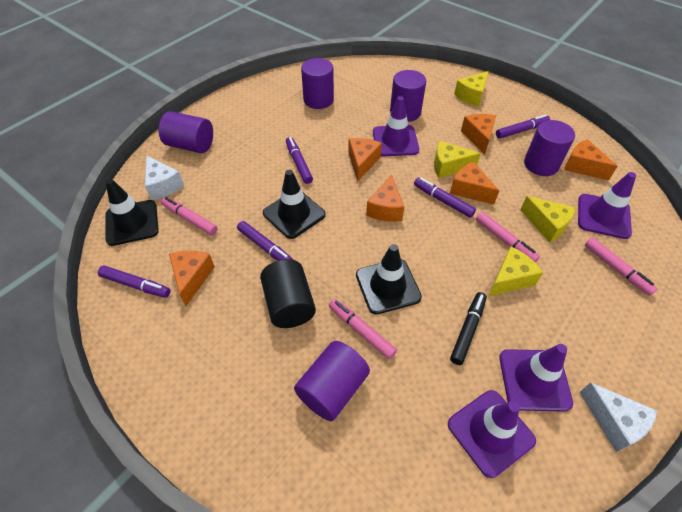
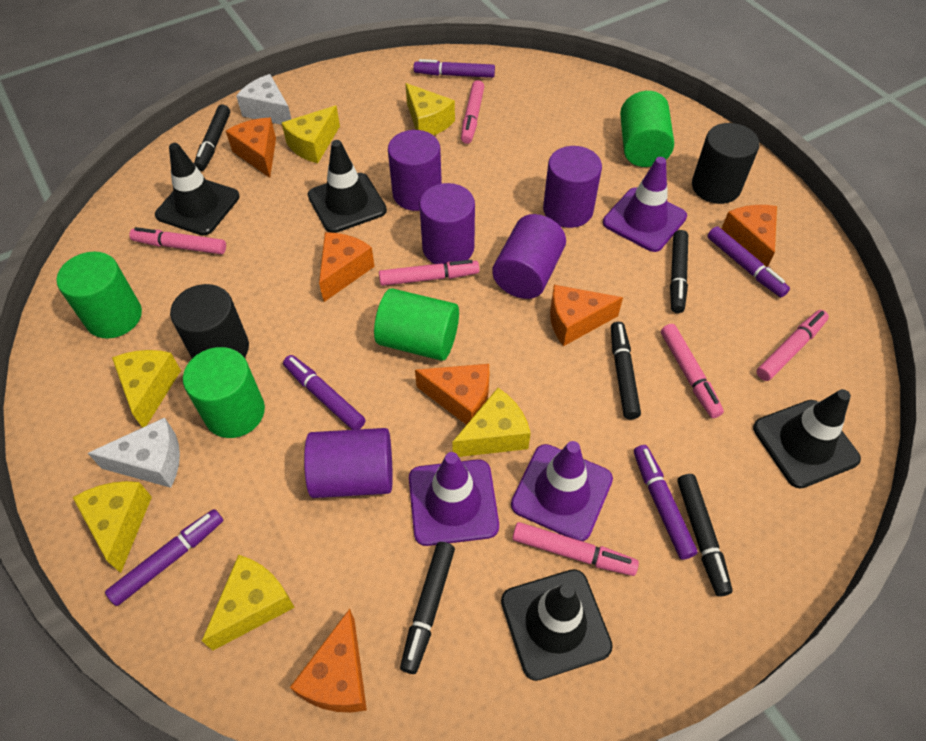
black cylinder: 1 -> 2
black marker: 1 -> 5
black traffic cone: 3 -> 4
green cylinder: 0 -> 4
pink marker: 4 -> 6
purple traffic cone: 4 -> 3
yellow cheese: 4 -> 6

